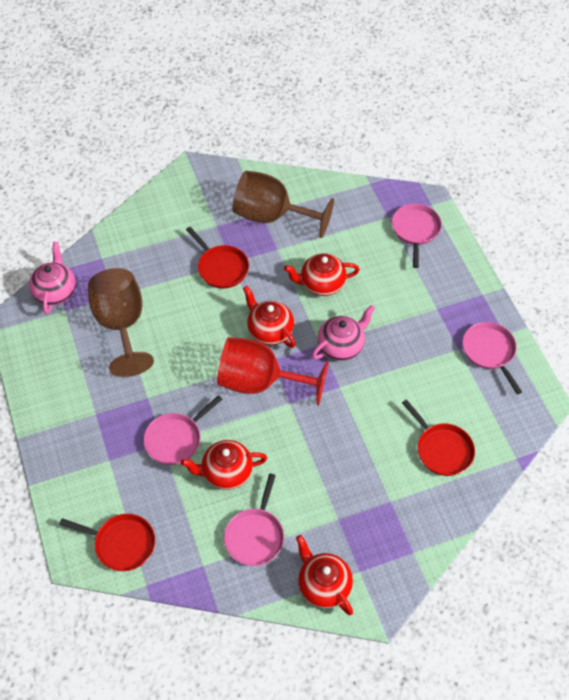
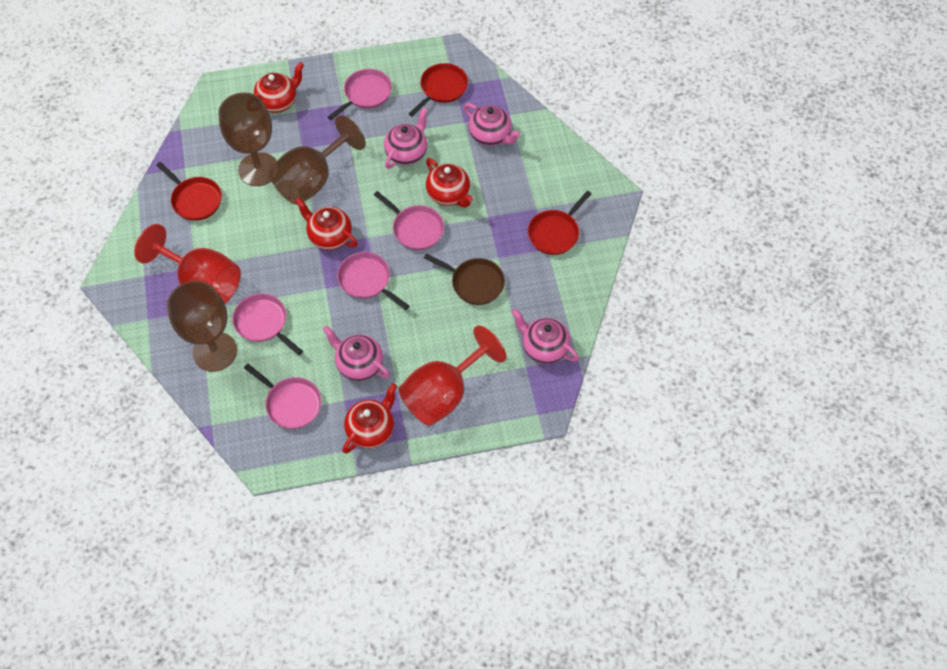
brown goblet: 2 -> 3
brown pan: 0 -> 1
pink pan: 4 -> 5
pink teapot: 2 -> 4
red goblet: 1 -> 2

